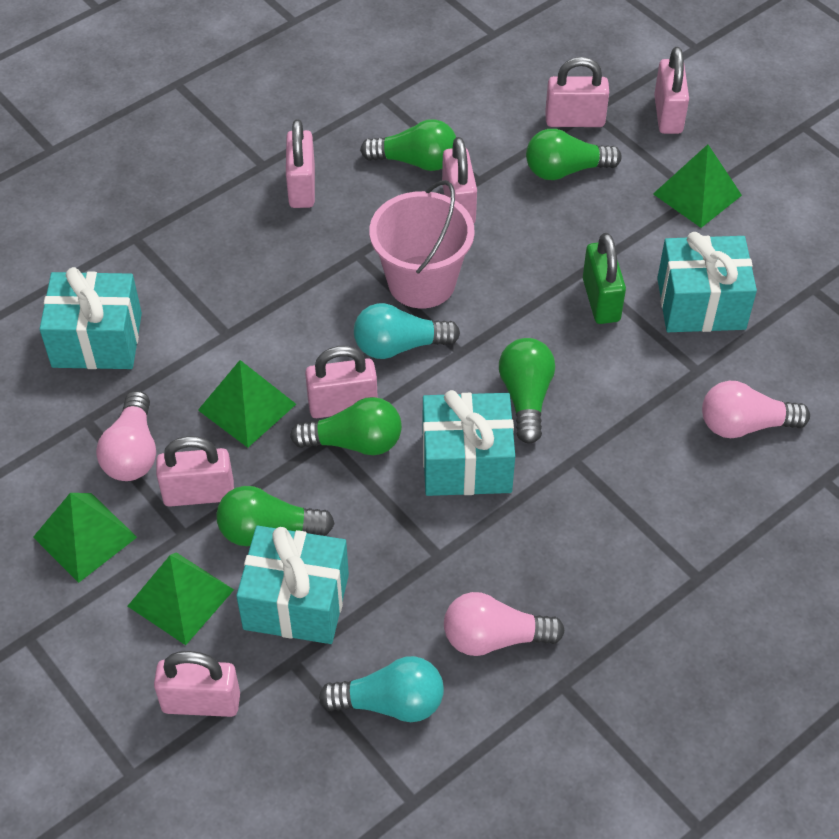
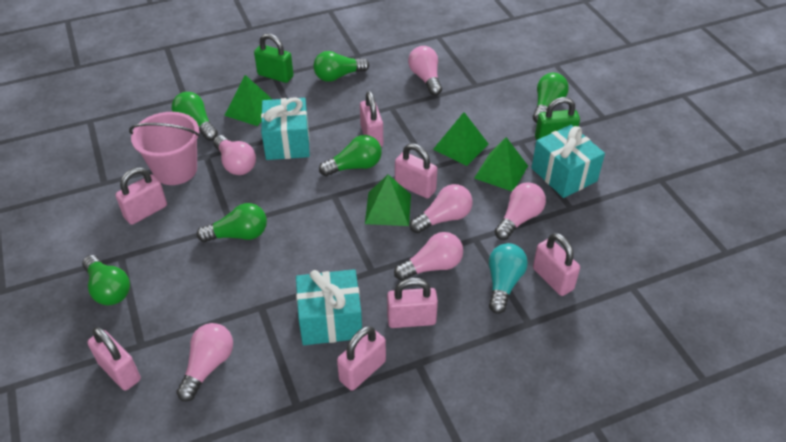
green light bulb: 5 -> 6
green padlock: 1 -> 2
pink light bulb: 3 -> 6
turquoise gift: 4 -> 3
turquoise light bulb: 2 -> 1

